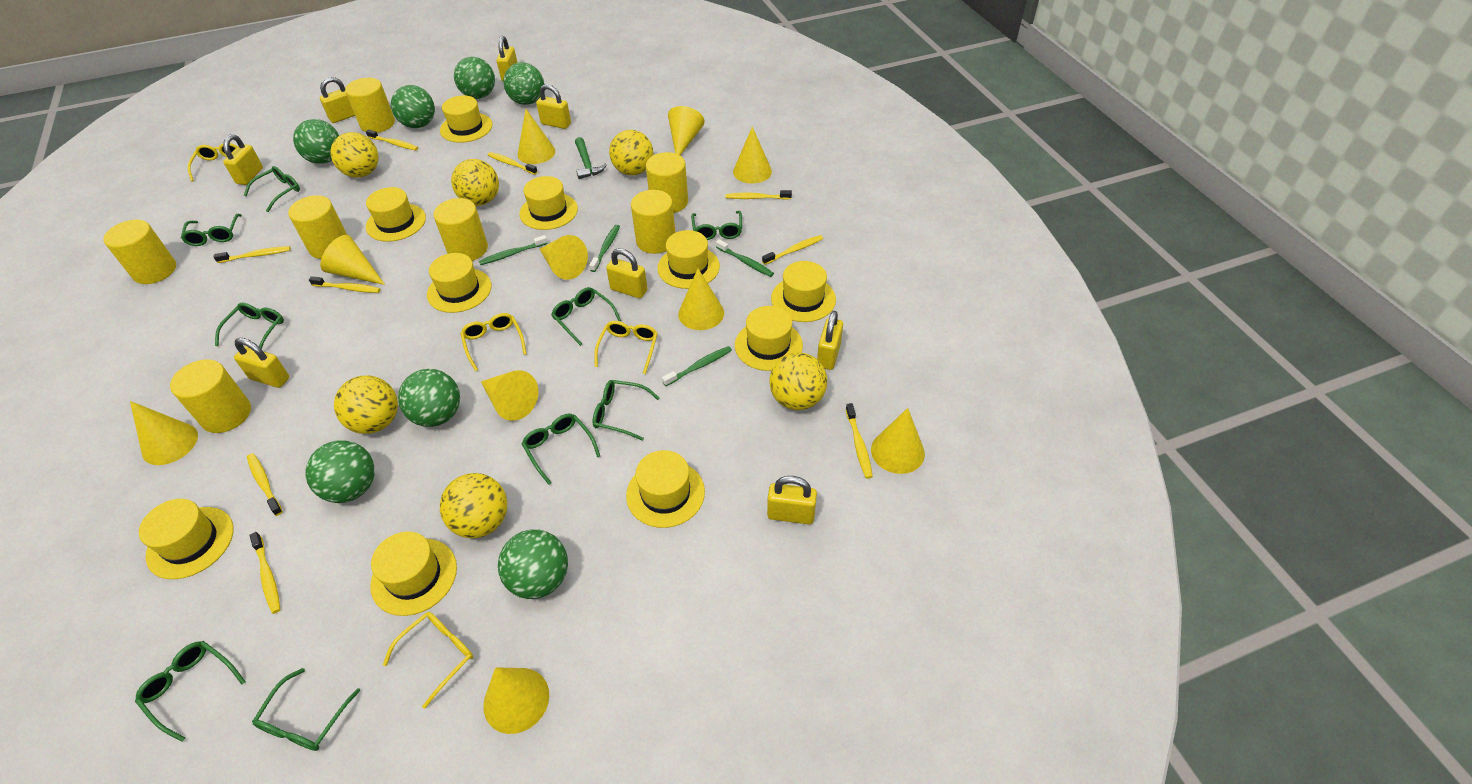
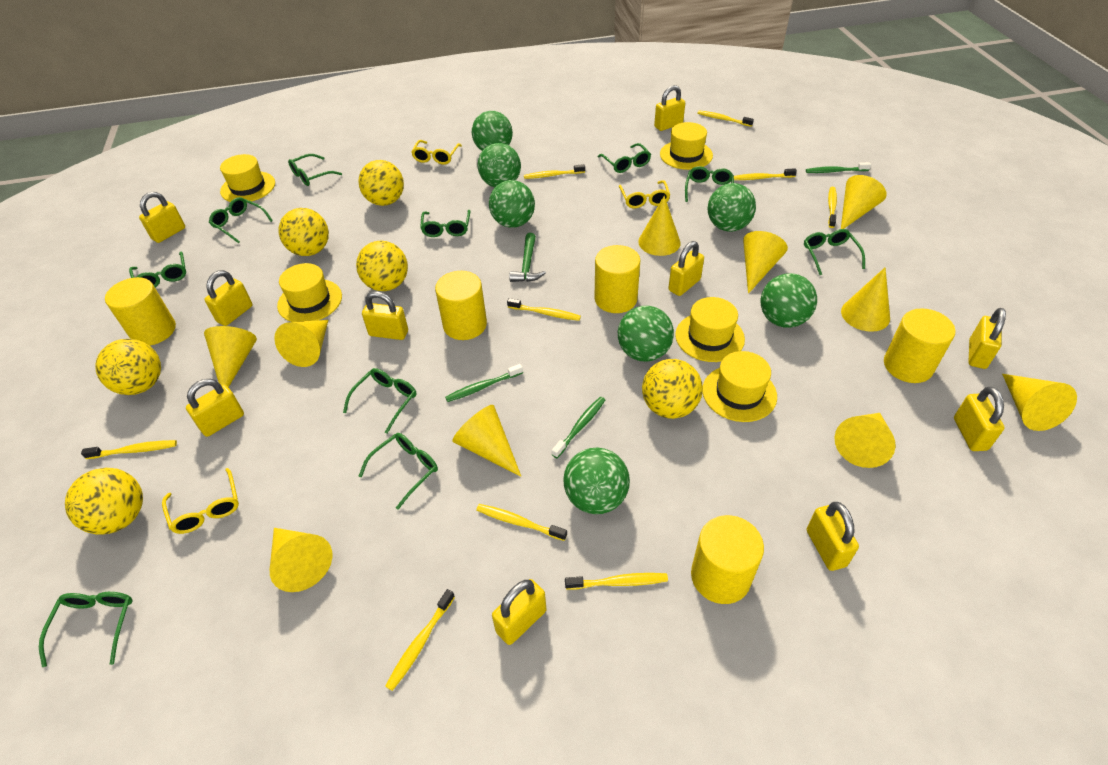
green glasses: 9 -> 10
green toothbrush: 4 -> 3
yellow cylinder: 7 -> 5
yellow glasses: 4 -> 3
yellow hat: 10 -> 5
yellow padlock: 8 -> 10

